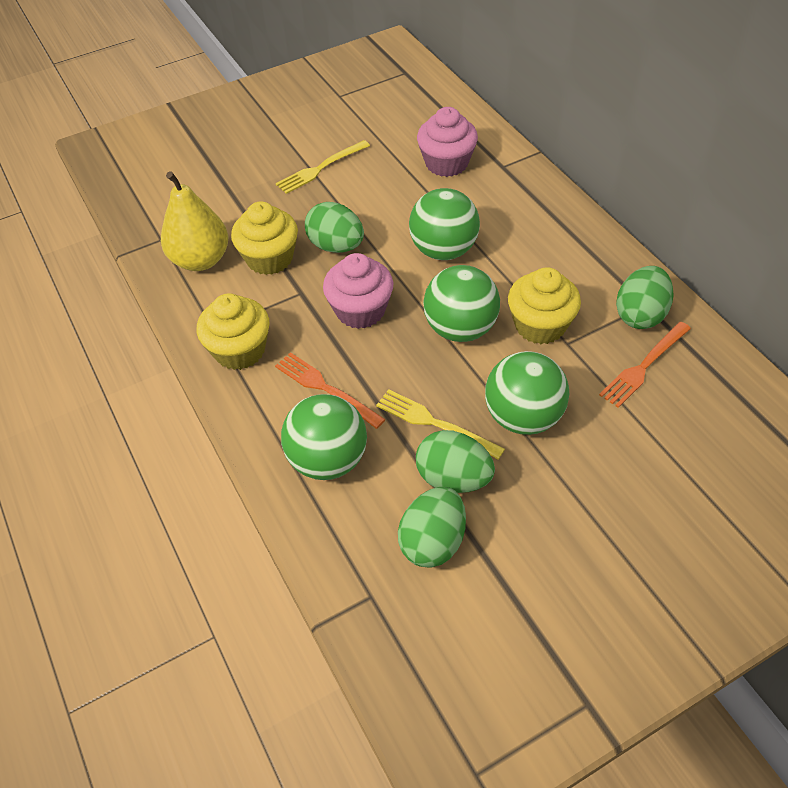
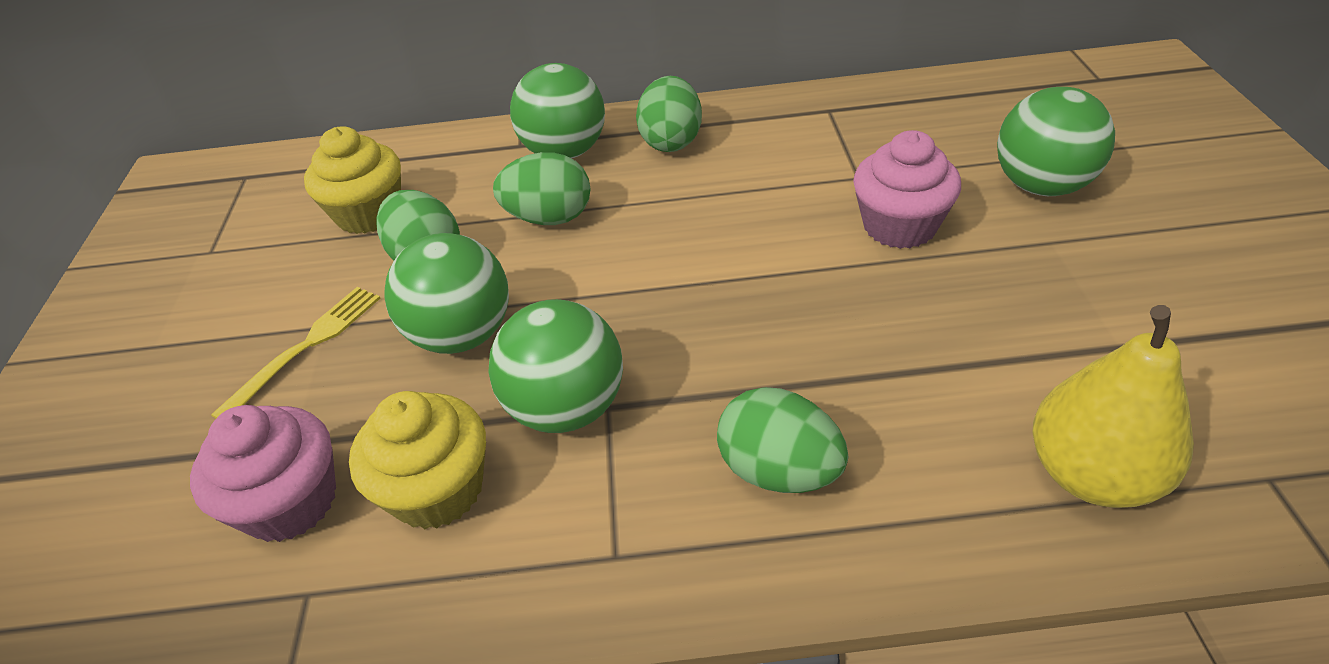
orange fork: 2 -> 0
yellow cupcake: 3 -> 2
yellow fork: 2 -> 1

